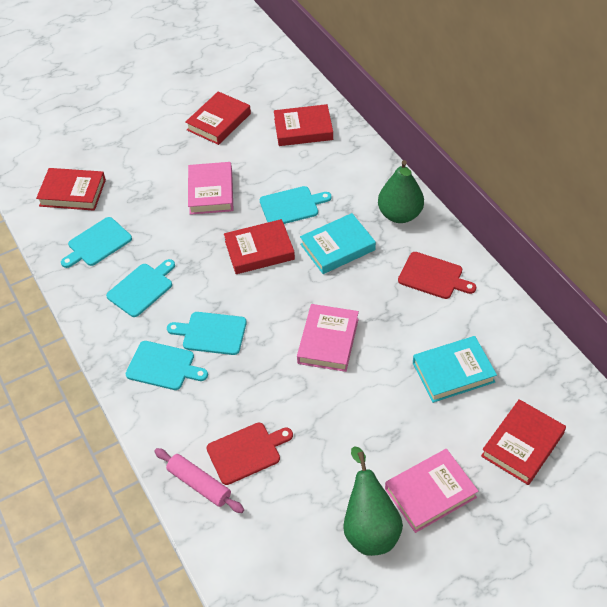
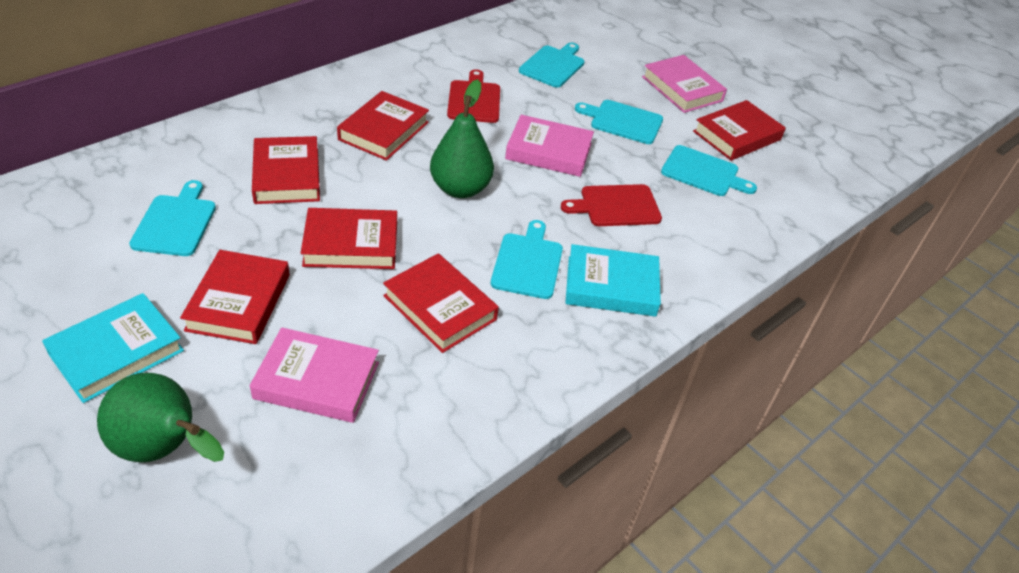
pink rolling pin: 1 -> 0
red book: 5 -> 6

